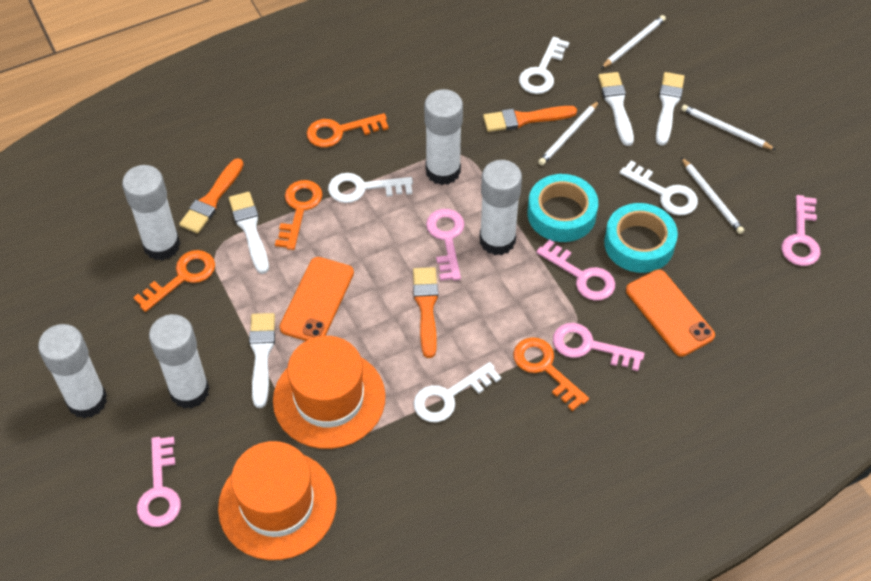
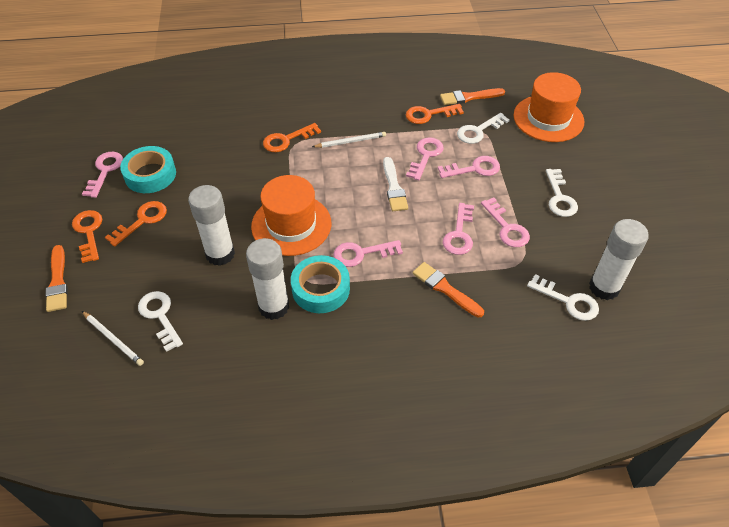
orange phone: 2 -> 0
pink key: 5 -> 6
white brush: 4 -> 1
white glue stick: 5 -> 3
white pencil: 4 -> 2

